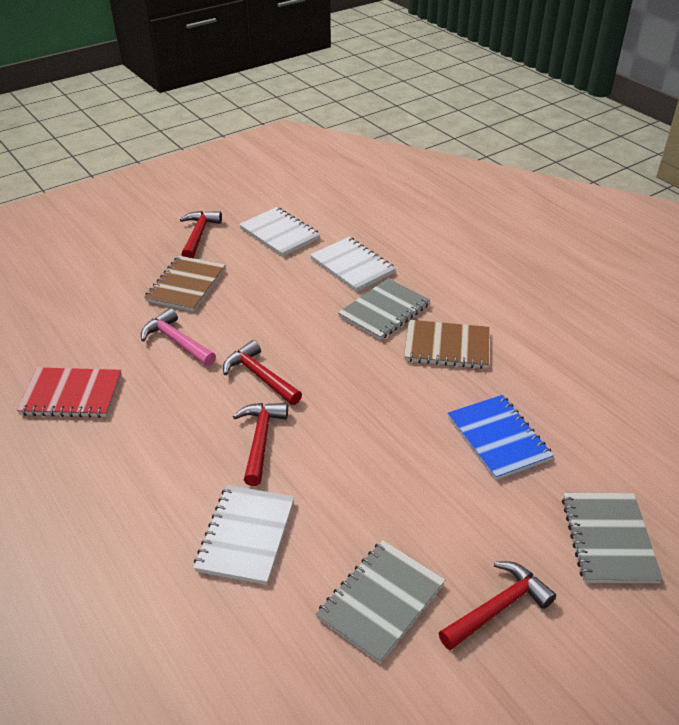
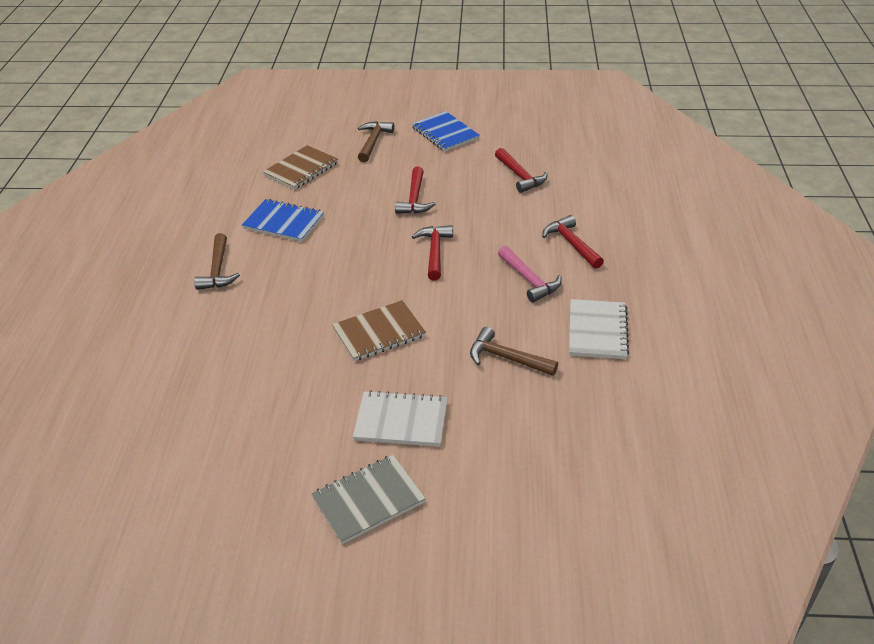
blue notebook: 1 -> 2
brown hammer: 0 -> 3
grey notebook: 3 -> 1
red notebook: 1 -> 0
white notebook: 3 -> 2

